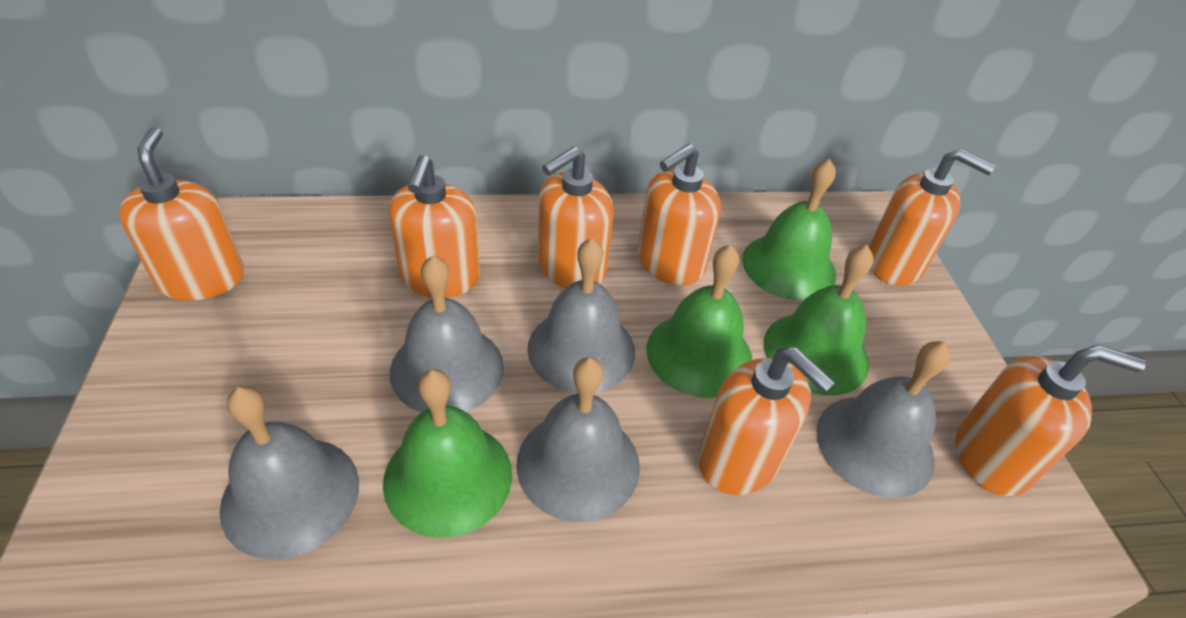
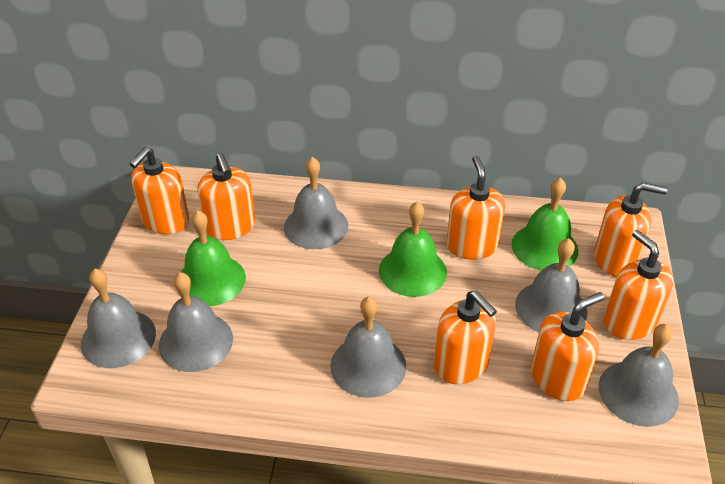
green bell: 4 -> 3
grey bell: 5 -> 6

